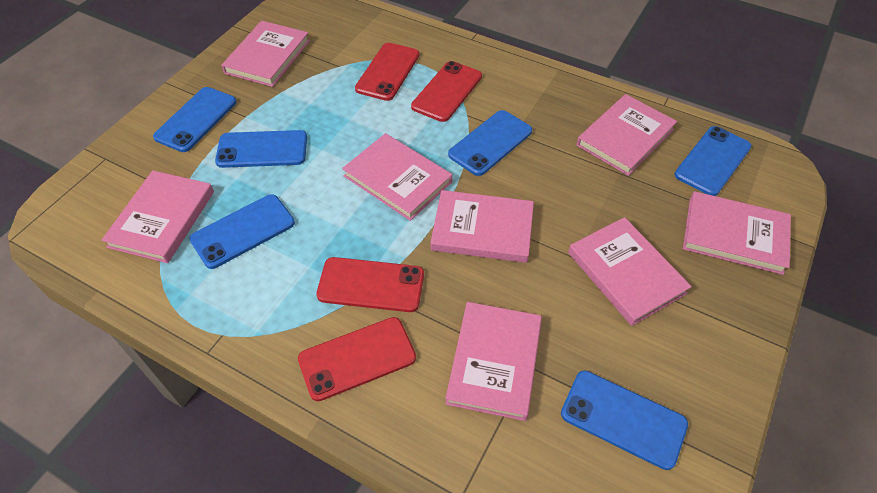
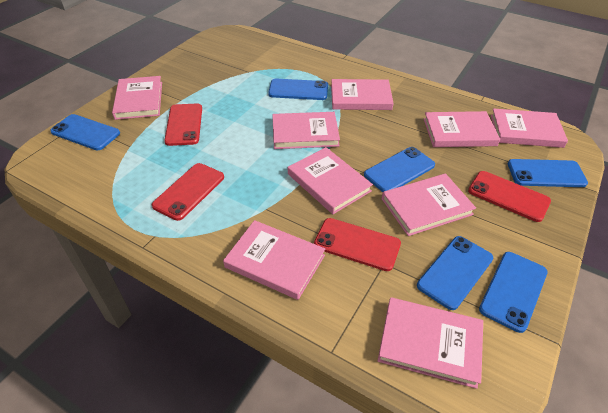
pink book: 8 -> 9

